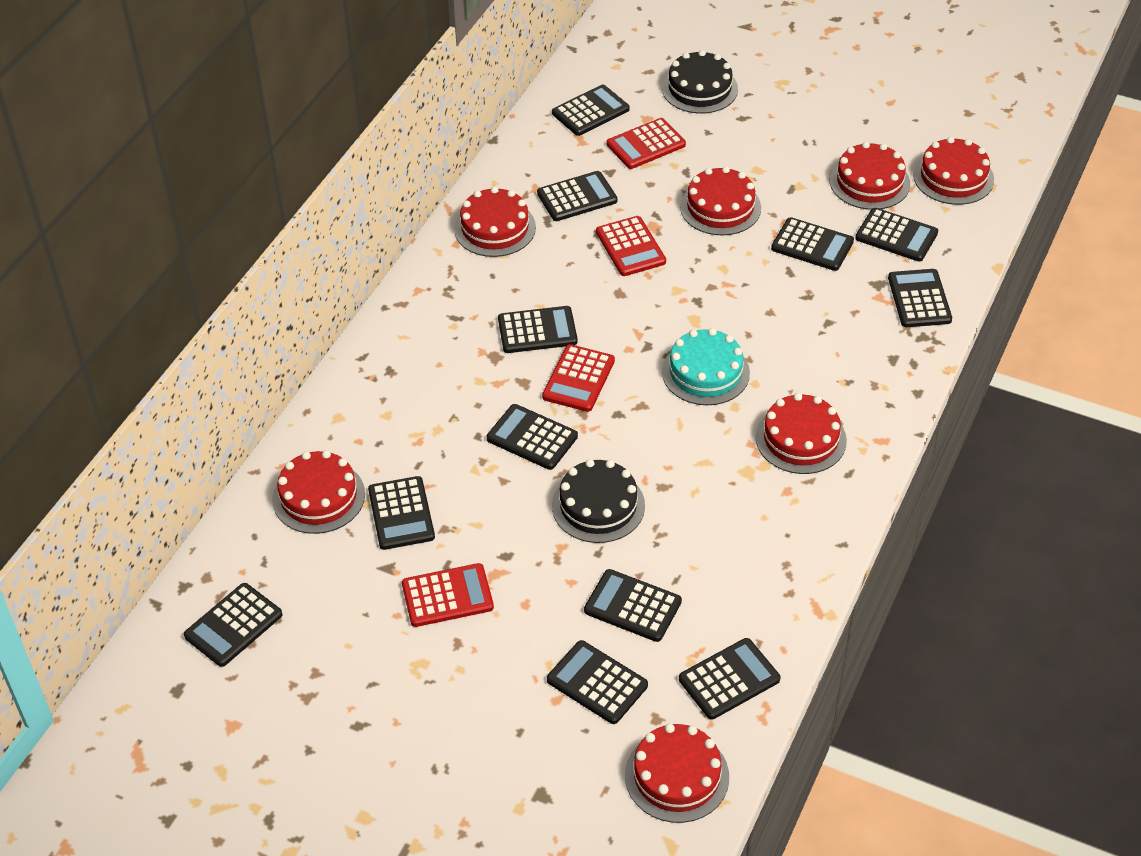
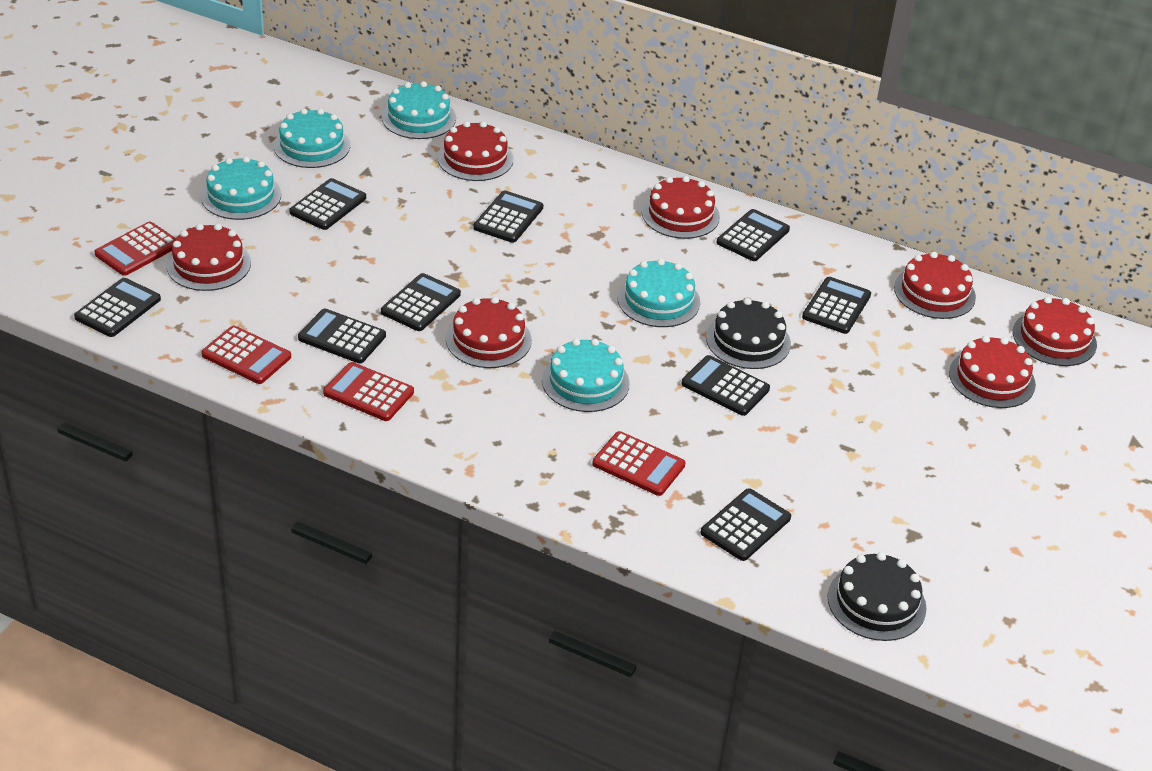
black calculator: 12 -> 9
turquoise cake: 1 -> 5

